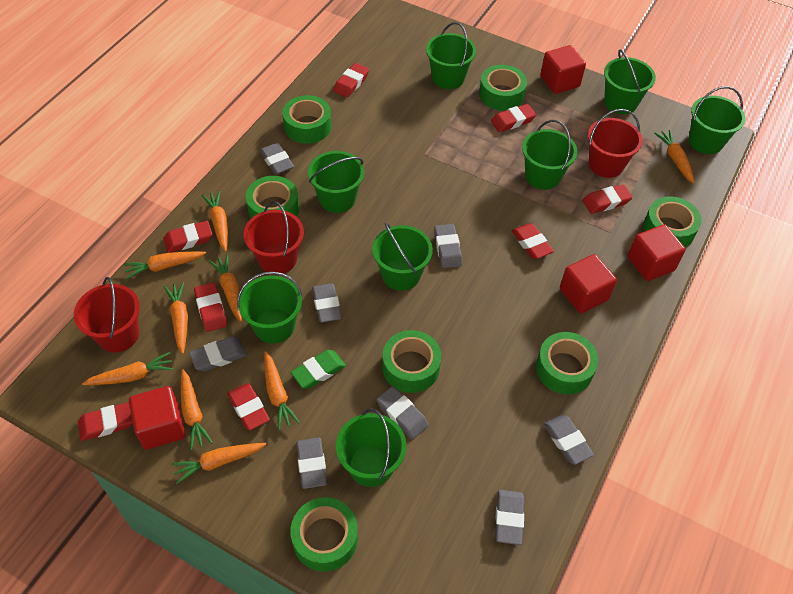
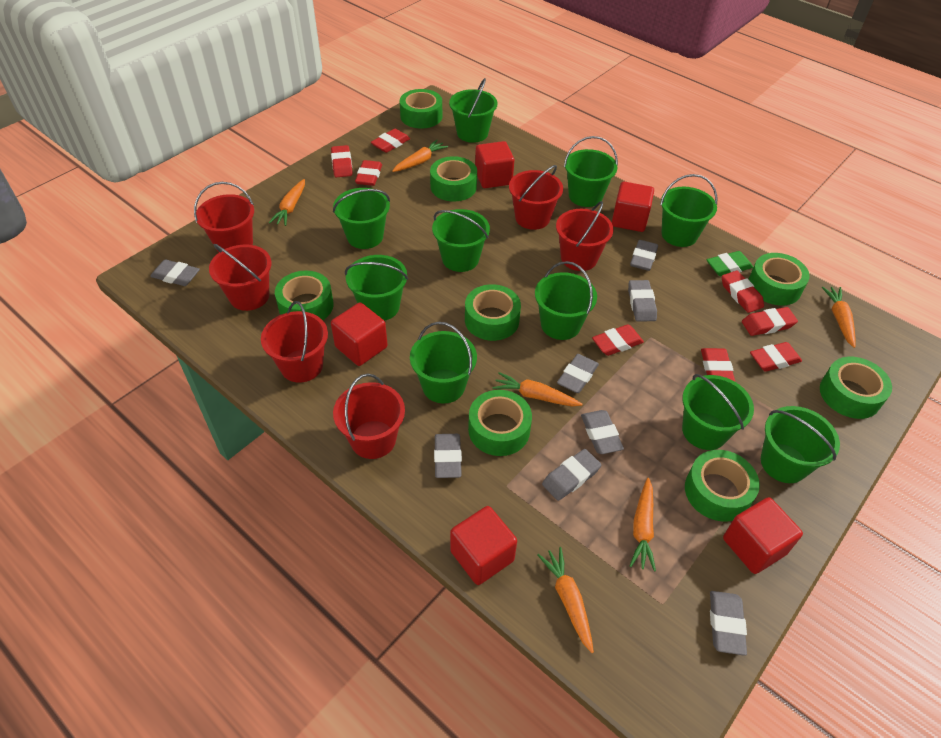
green bucket: 8 -> 10
green tape: 7 -> 8
orange carrot: 9 -> 6
red bucket: 3 -> 6
red cube: 4 -> 5

